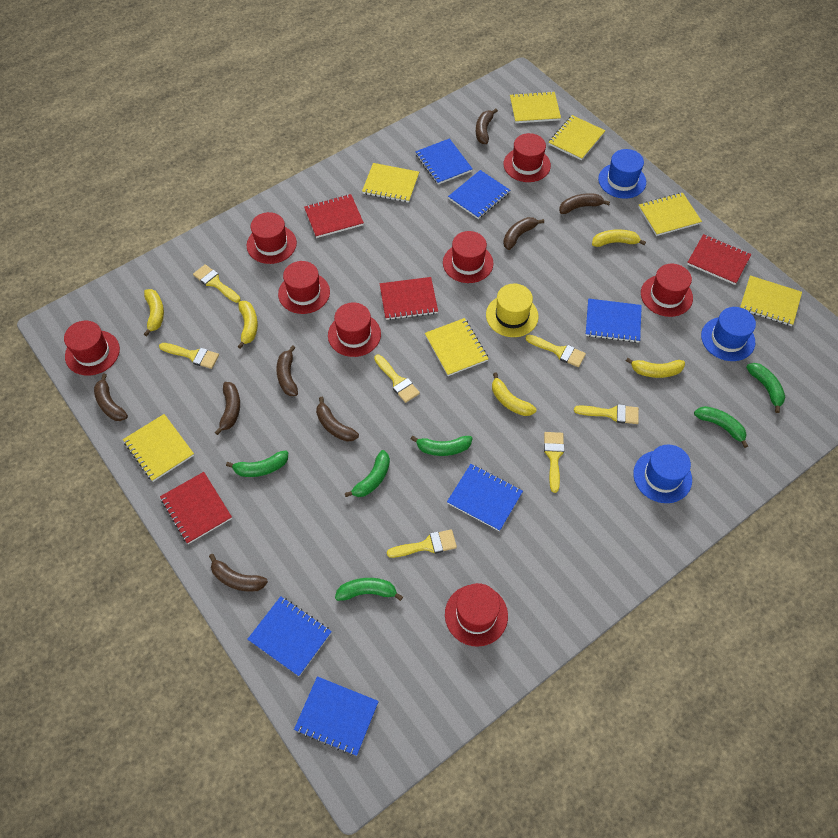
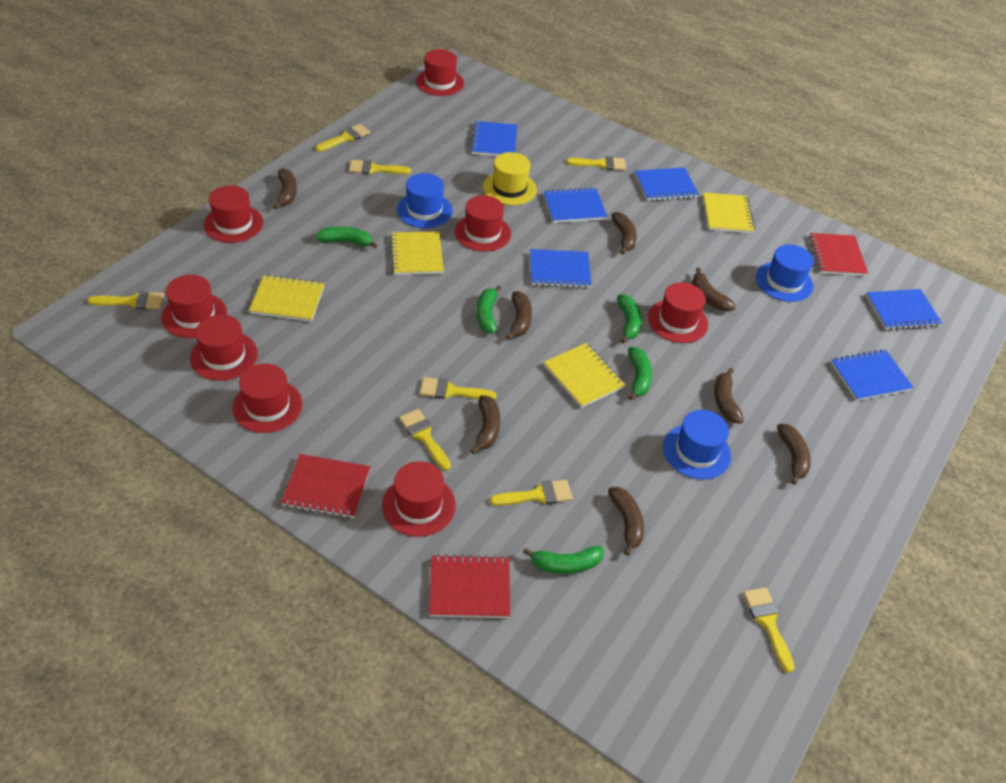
green banana: 6 -> 5
red notebook: 4 -> 3
yellow banana: 5 -> 0
yellow brush: 7 -> 8
yellow notebook: 7 -> 4

